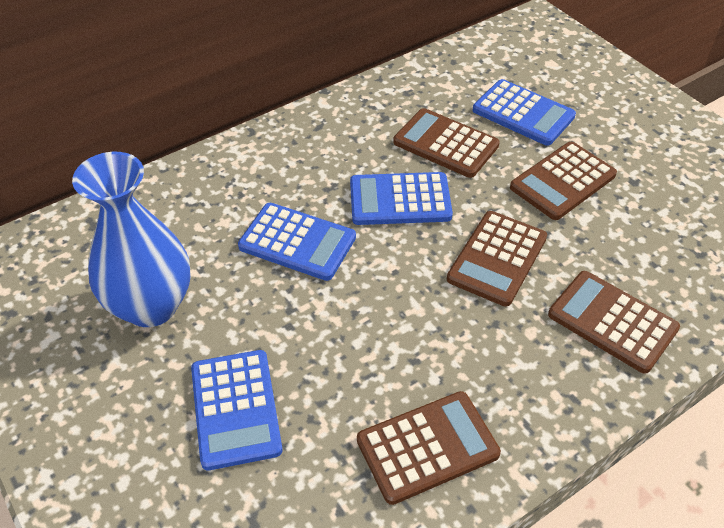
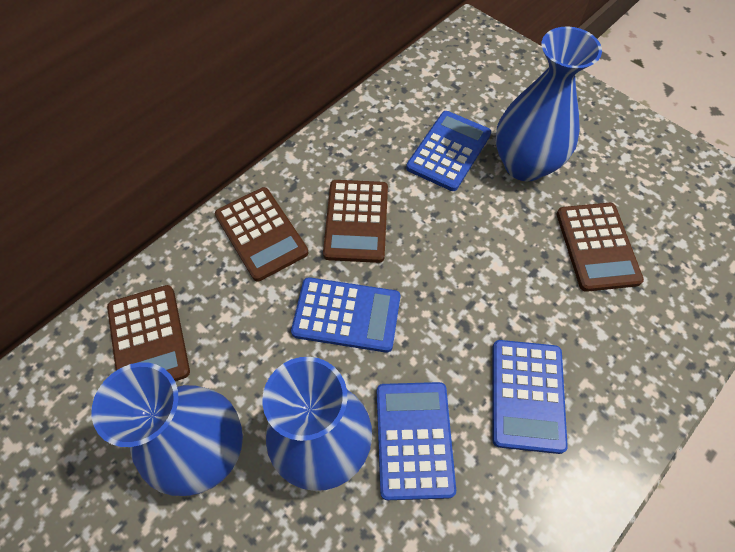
blue vase: 1 -> 3
brown calculator: 5 -> 4

